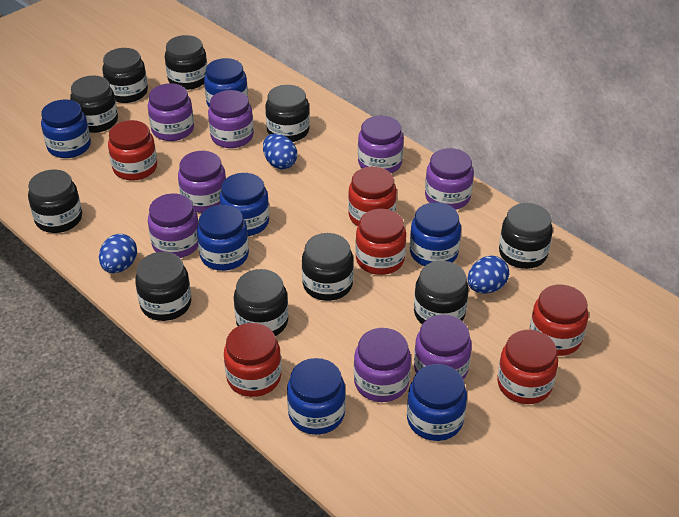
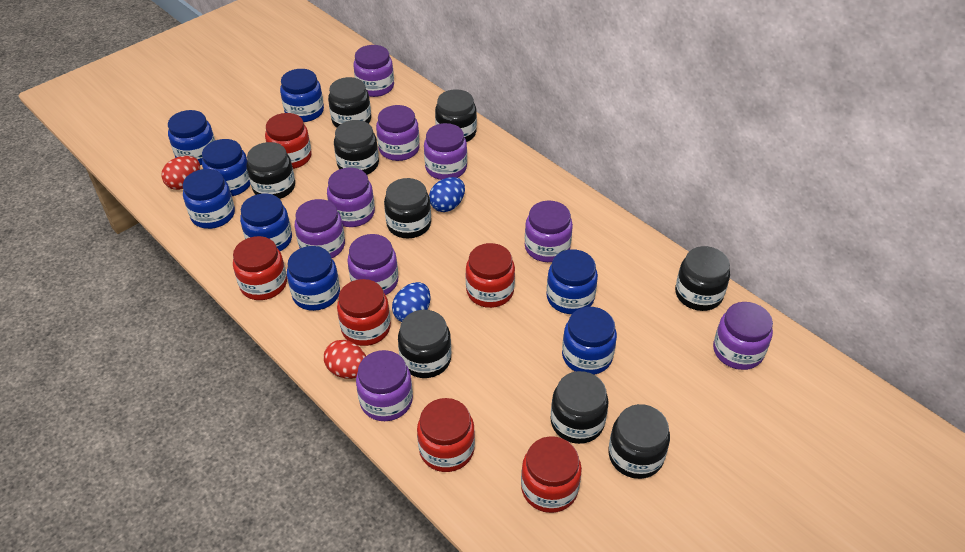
black jar: 10 -> 9
blue egg: 3 -> 2
blue jar: 7 -> 8
purple jar: 8 -> 9
red egg: 0 -> 2

